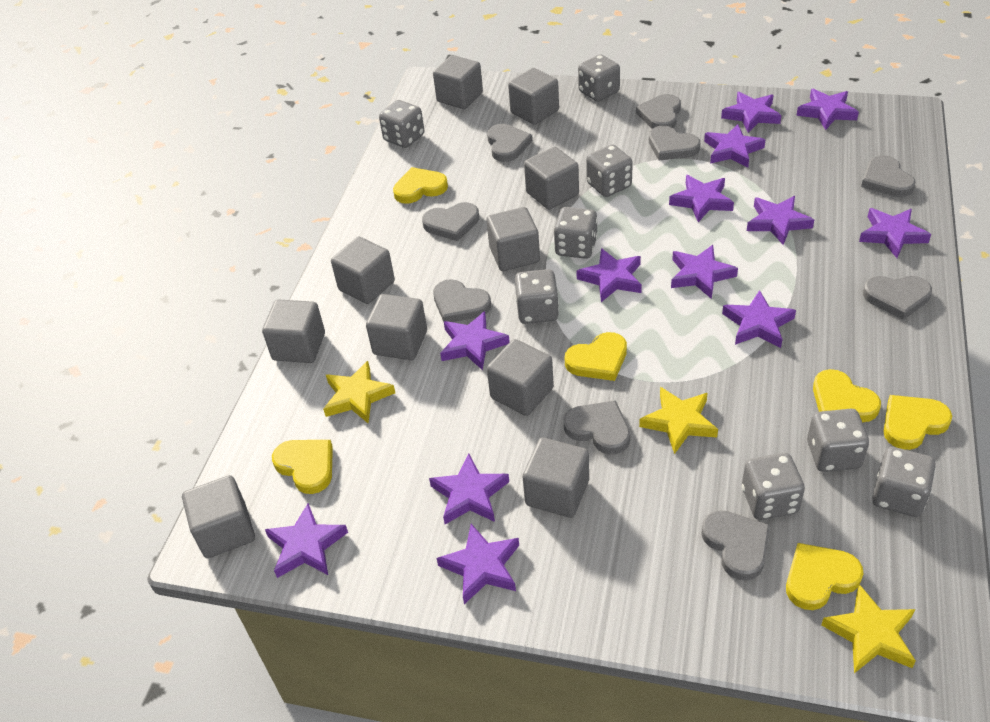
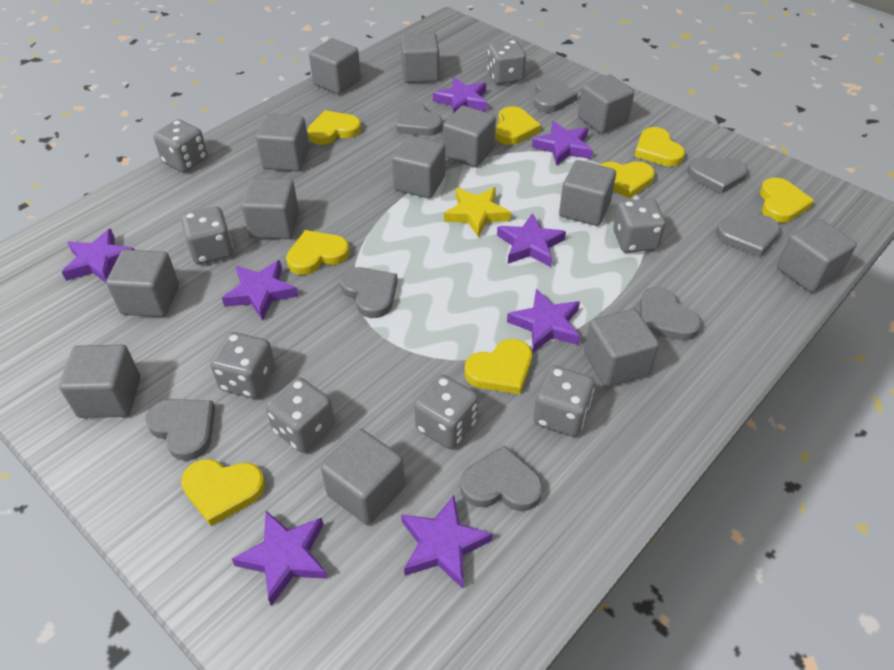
grey cube: 10 -> 13
grey heart: 9 -> 8
purple star: 13 -> 8
yellow heart: 6 -> 8
yellow star: 3 -> 1

